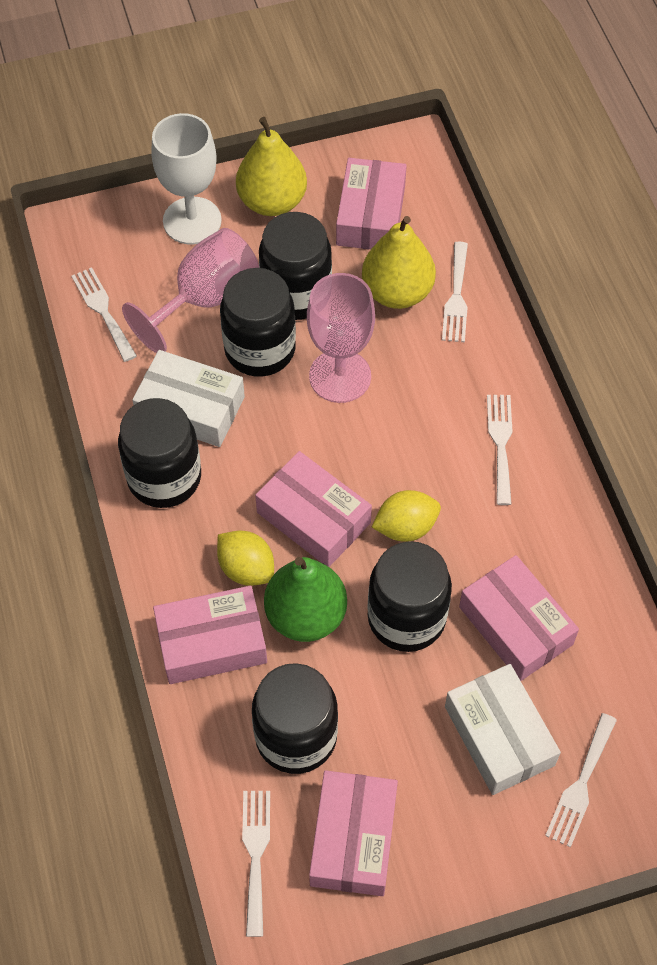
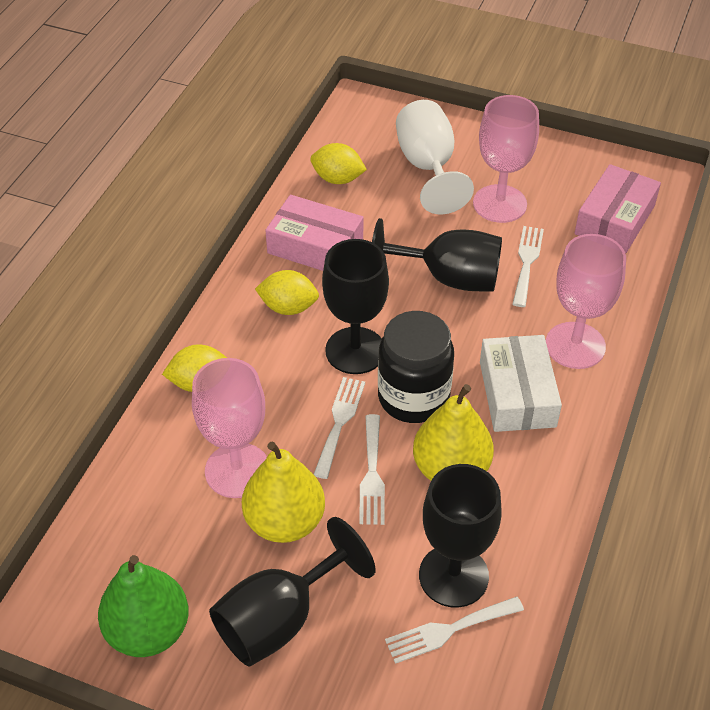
black goblet: 0 -> 4
black jar: 5 -> 1
pink box: 5 -> 2
pink goblet: 2 -> 3
white box: 2 -> 1
white fork: 5 -> 4
yellow lemon: 2 -> 3

